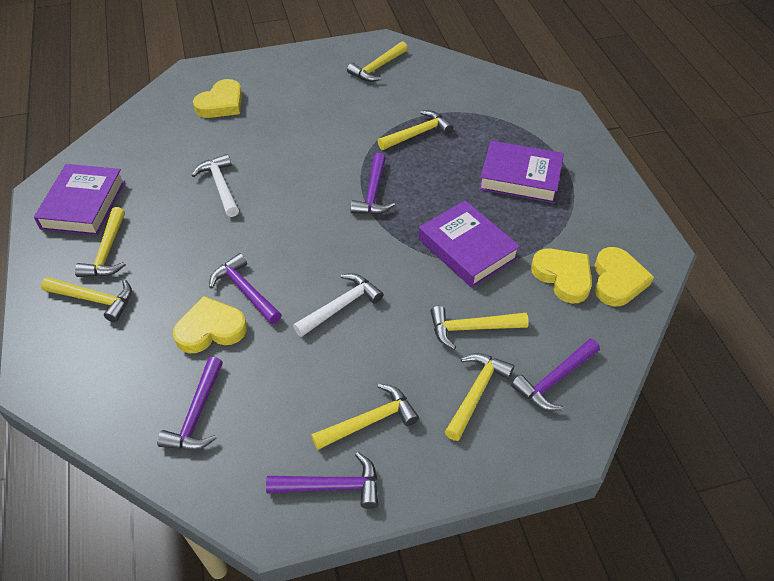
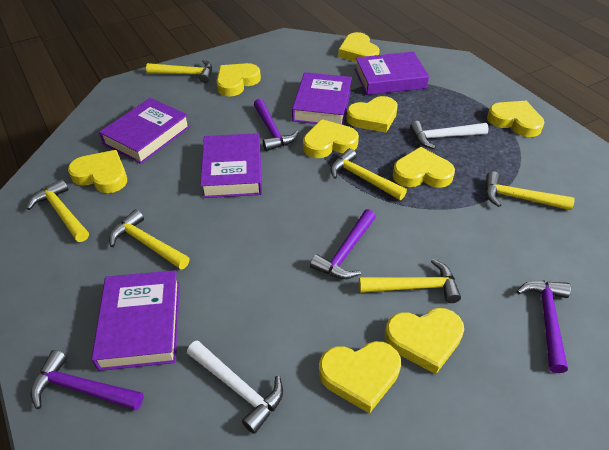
purple book: 3 -> 5
purple hammer: 5 -> 4
yellow hammer: 7 -> 6
yellow heart: 4 -> 9

